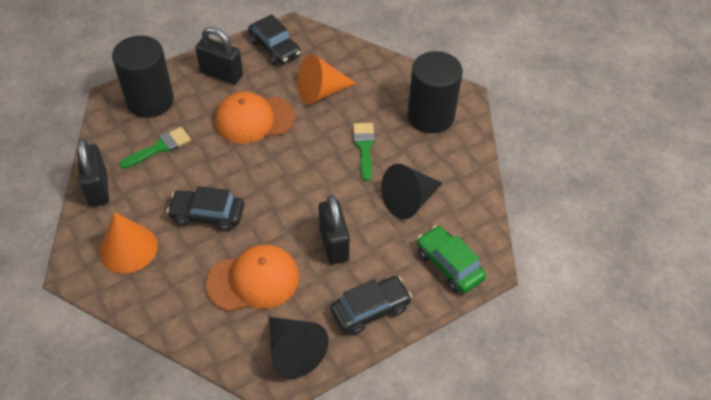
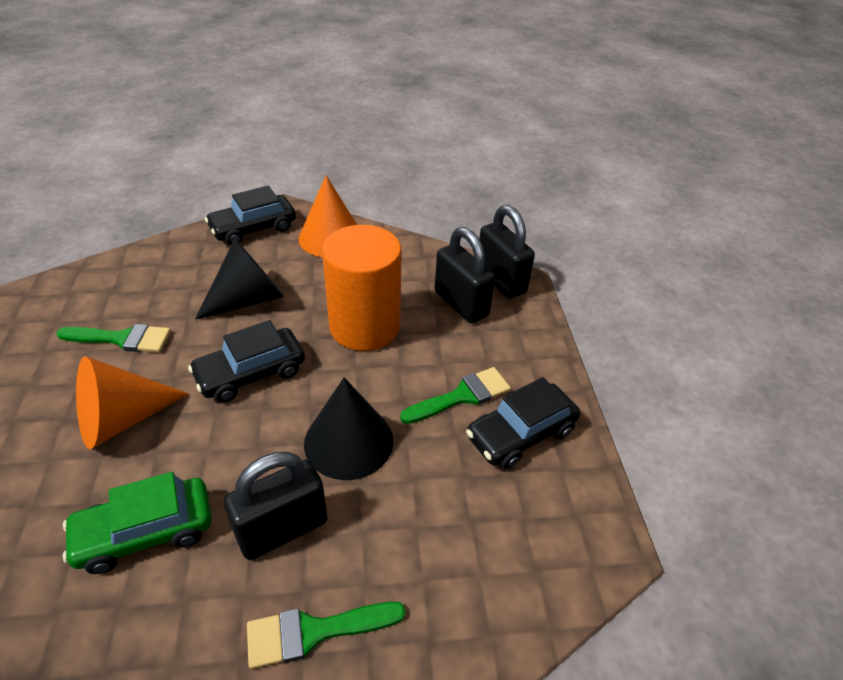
black cylinder: 2 -> 0
green brush: 2 -> 3
orange cap: 2 -> 0
orange cylinder: 0 -> 1

